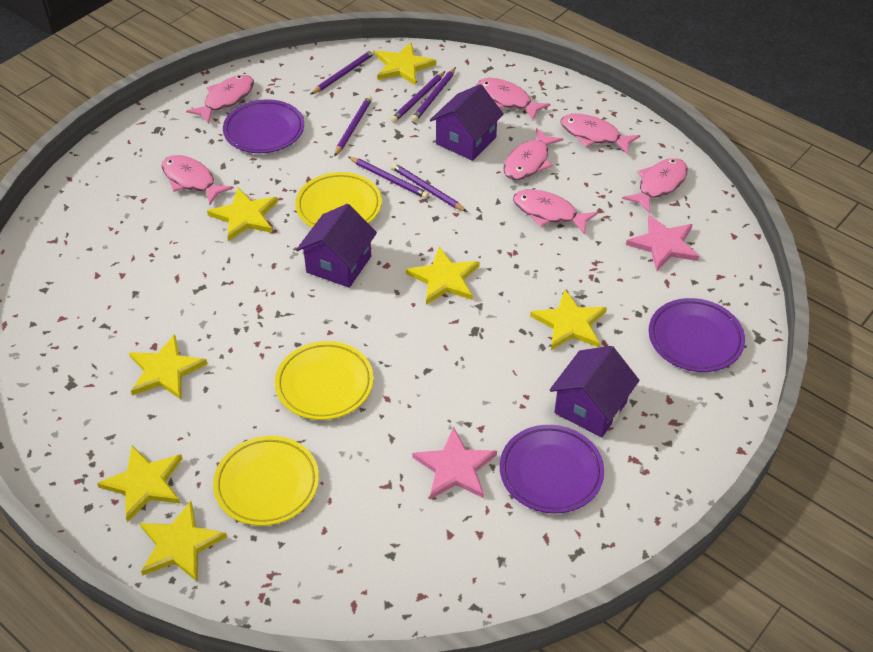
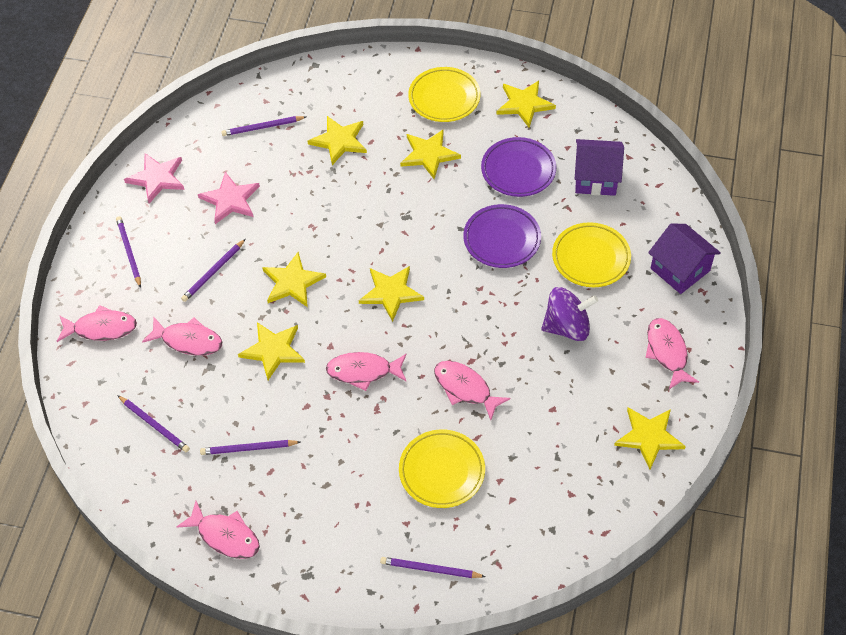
pink fish: 7 -> 6
purple house: 3 -> 2
purple plate: 3 -> 2
purple spinning top: 0 -> 1

